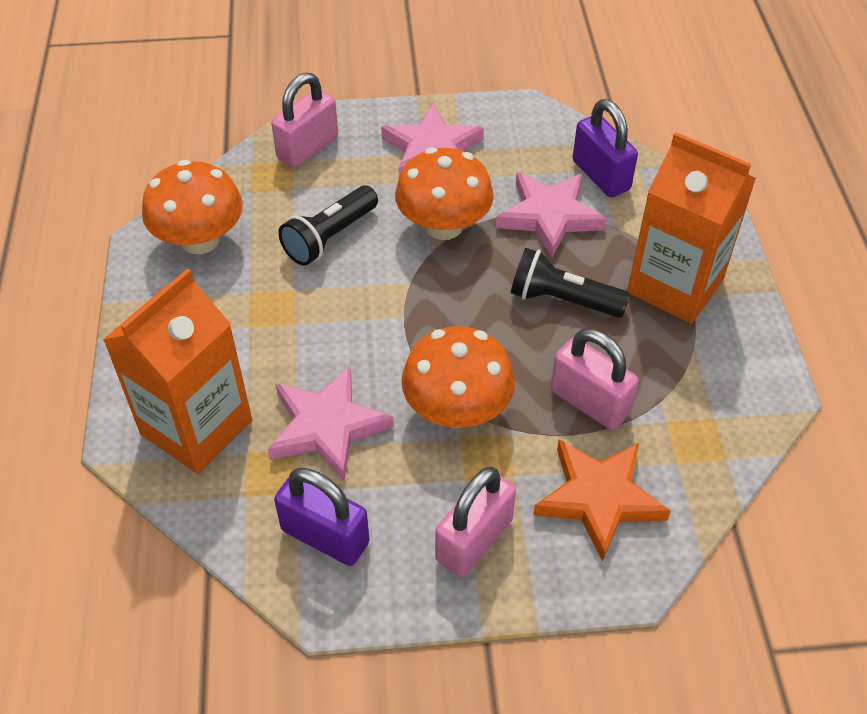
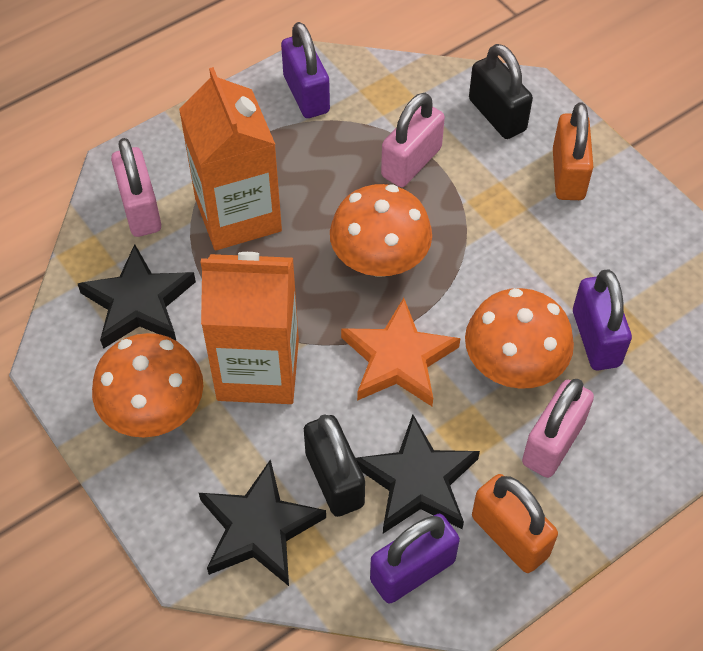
black flashlight: 2 -> 0
black padlock: 0 -> 2
black star: 0 -> 3
orange padlock: 0 -> 2
pink star: 3 -> 0
purple padlock: 2 -> 3

